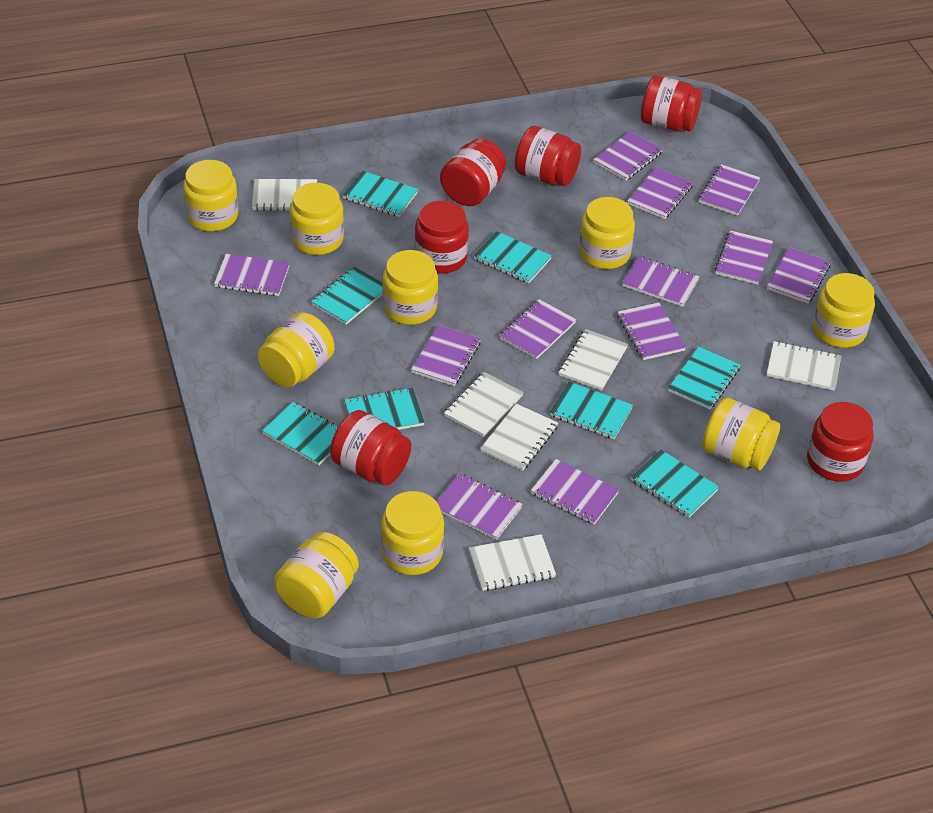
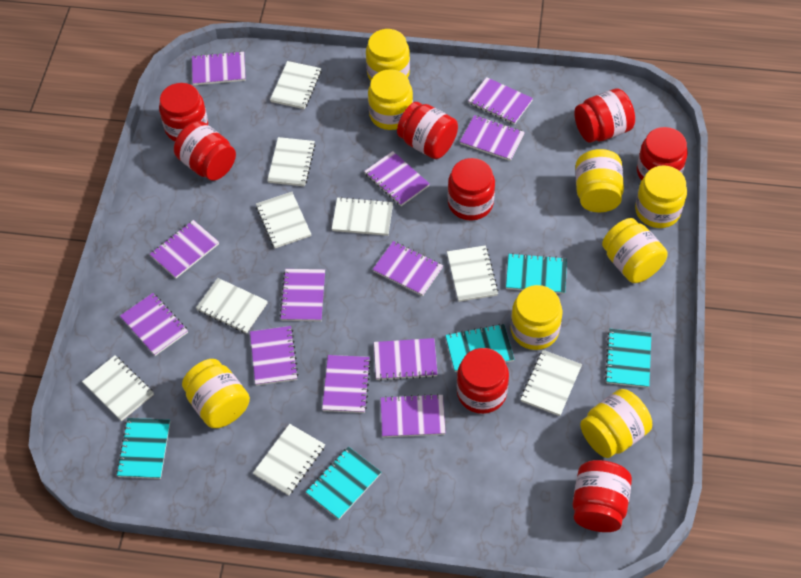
red jar: 6 -> 8
turquoise notebook: 8 -> 5
white notebook: 6 -> 9
yellow jar: 9 -> 8

